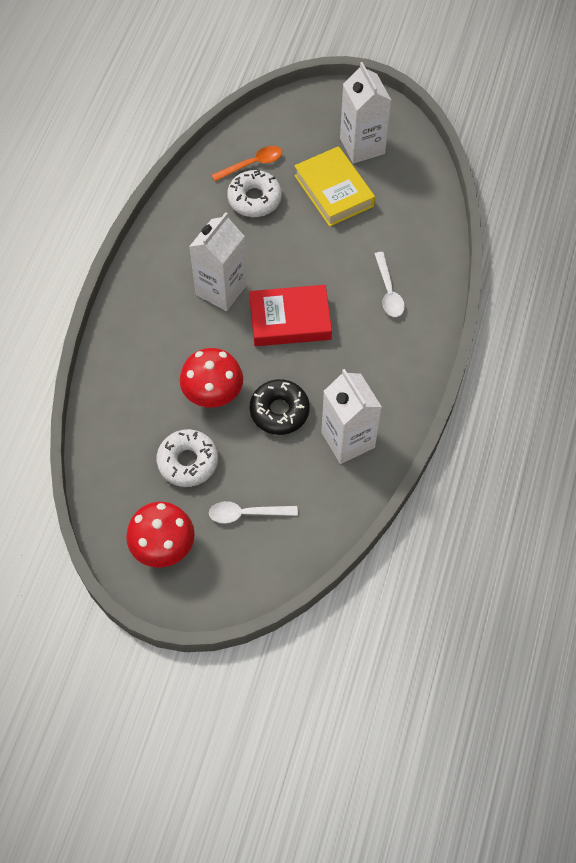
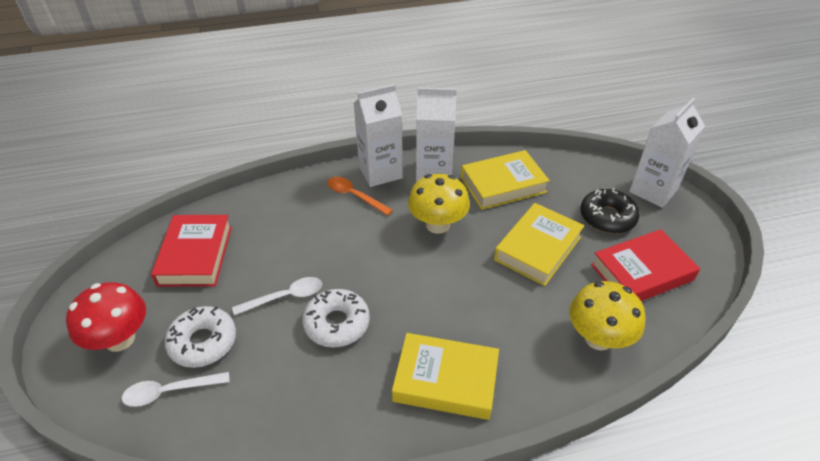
red book: 1 -> 2
red mushroom: 2 -> 1
yellow book: 1 -> 3
yellow mushroom: 0 -> 2

